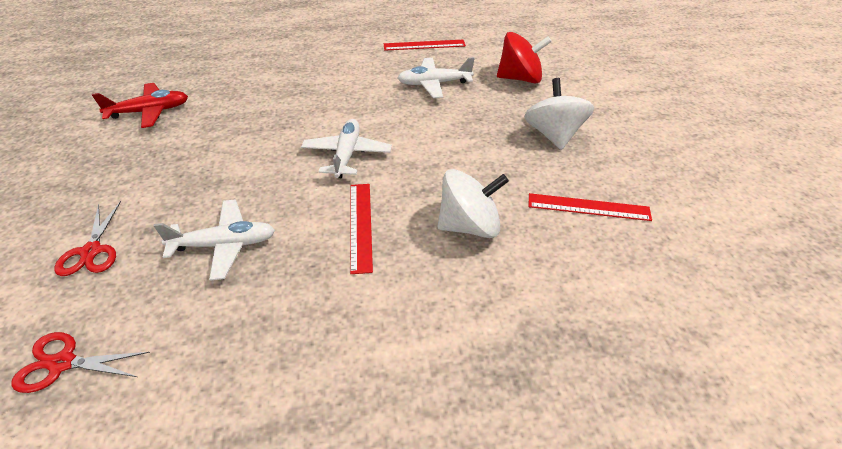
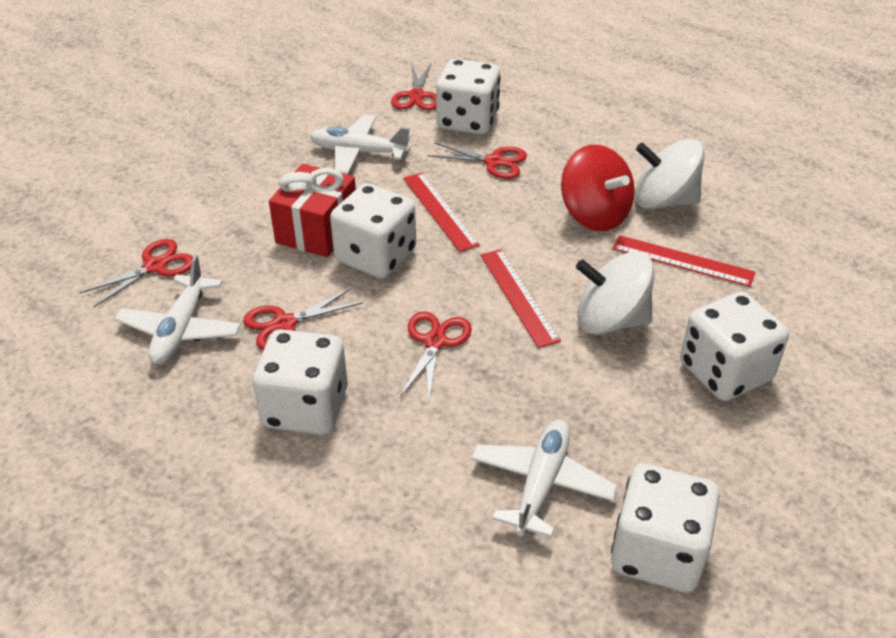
red gift: 0 -> 1
red plane: 1 -> 0
red scissors: 2 -> 5
white dice: 0 -> 5

